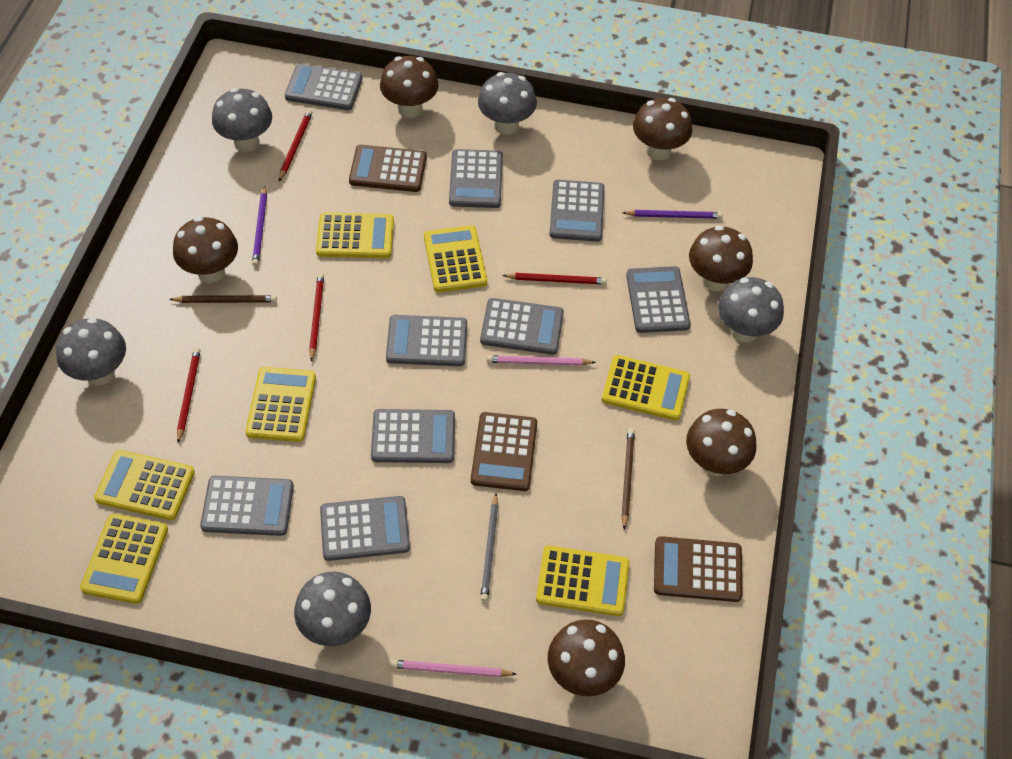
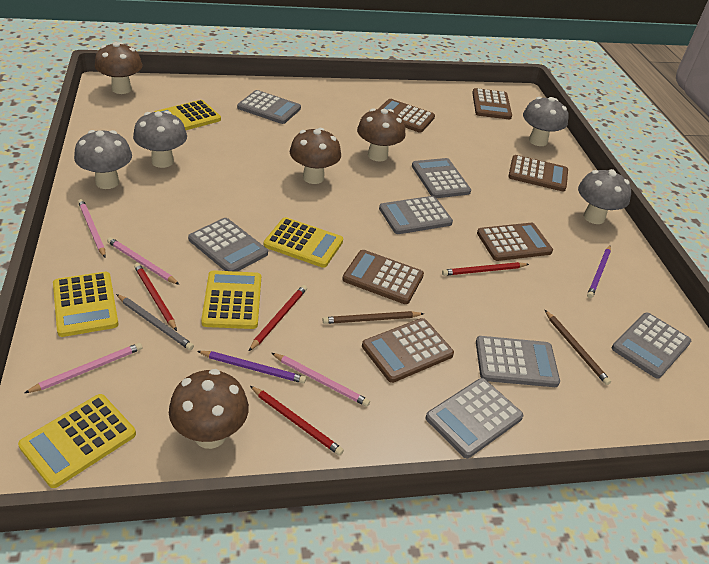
brown calculator: 3 -> 6
brown mushroom: 6 -> 4
grey calculator: 9 -> 7
grey mushroom: 5 -> 4
pink pencil: 2 -> 4
yellow calculator: 7 -> 5

